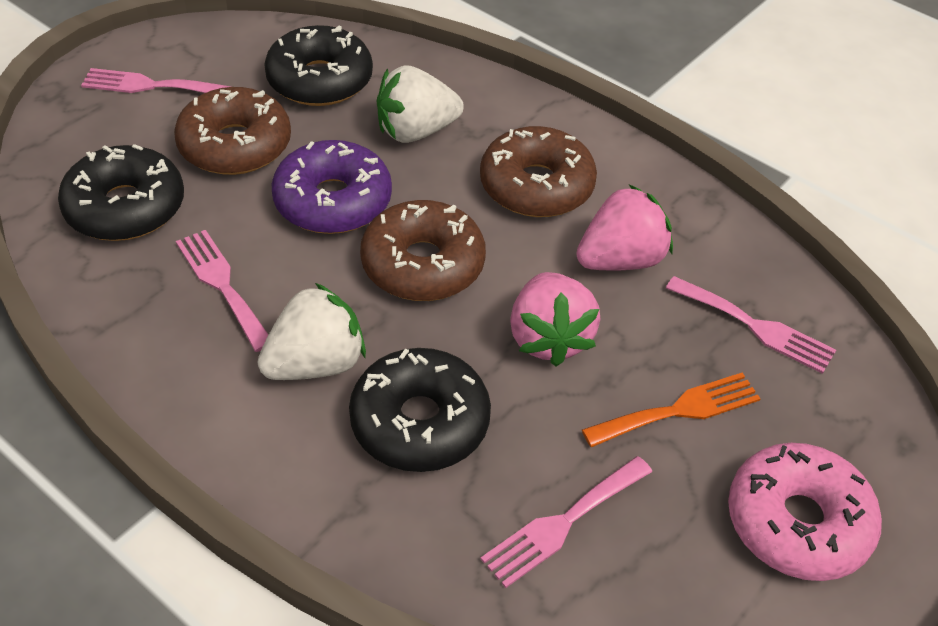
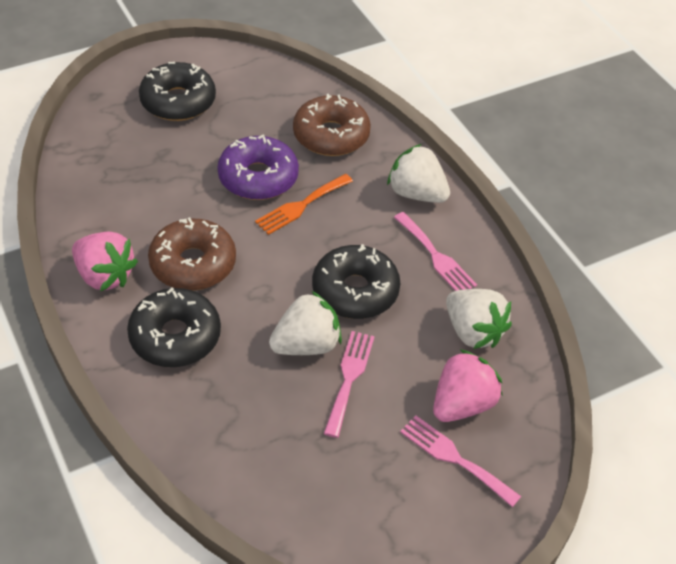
brown donut: 3 -> 2
pink donut: 1 -> 0
pink fork: 4 -> 3
white strawberry: 2 -> 3

